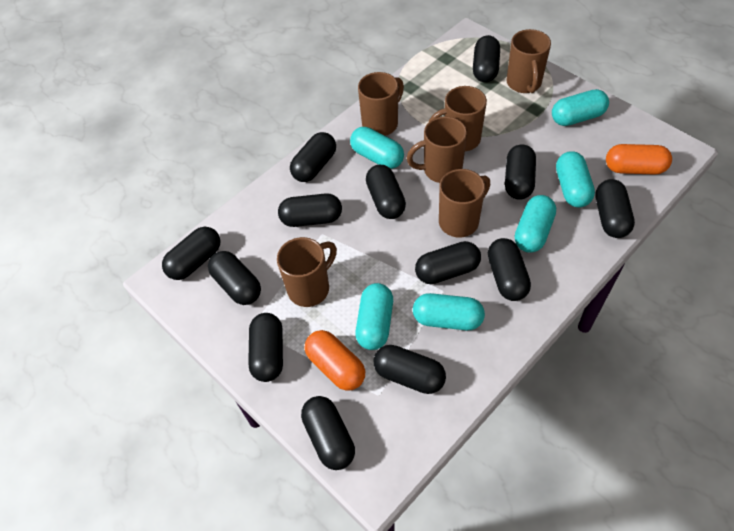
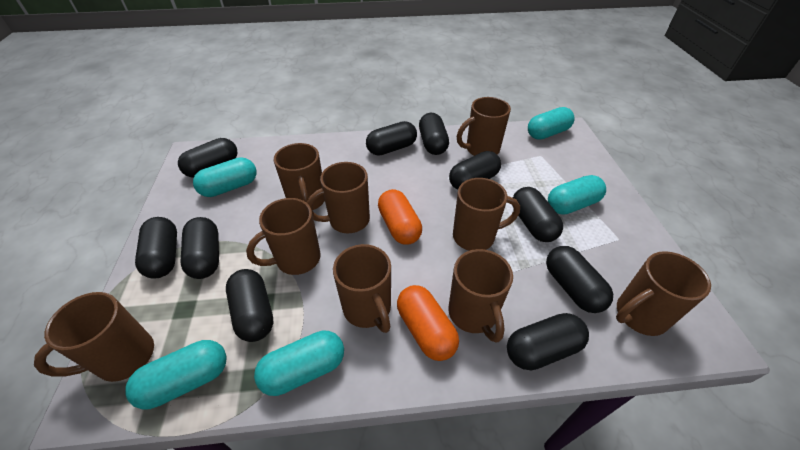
black capsule: 13 -> 10
brown mug: 6 -> 9
turquoise capsule: 6 -> 5

